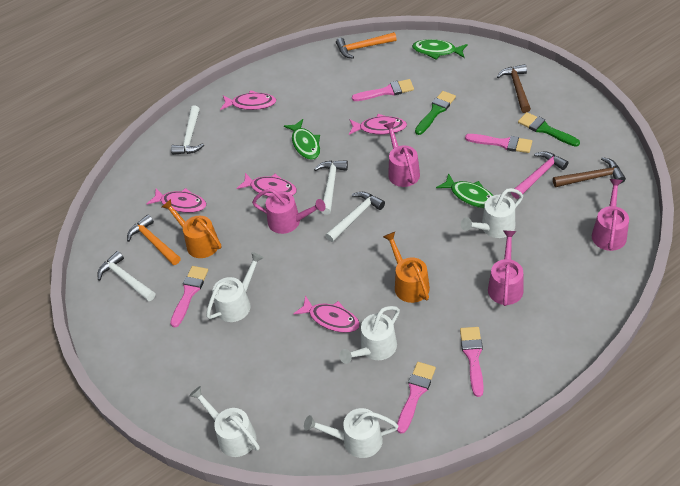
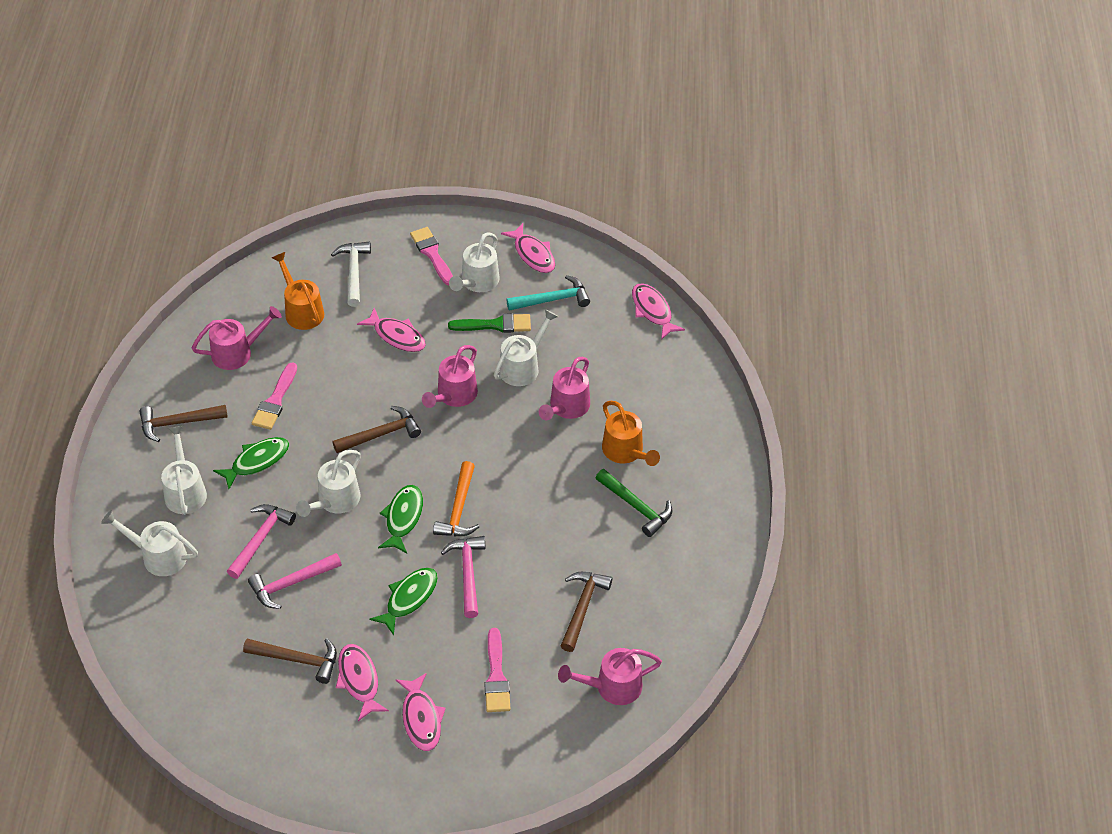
brown hammer: 2 -> 4
green brush: 2 -> 1
green hammer: 0 -> 1
orange hammer: 2 -> 1
pink brush: 5 -> 3
pink hammer: 1 -> 3
turquoise hammer: 0 -> 1
white hammer: 4 -> 1

